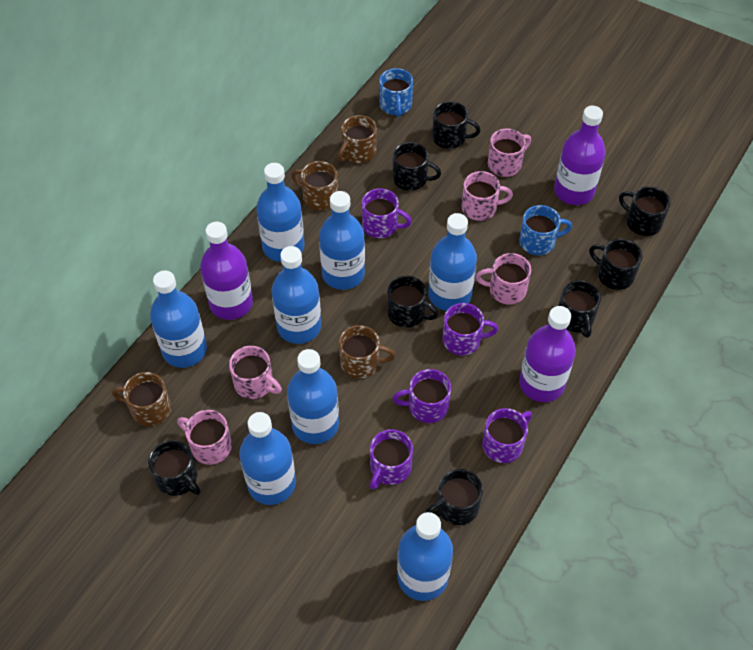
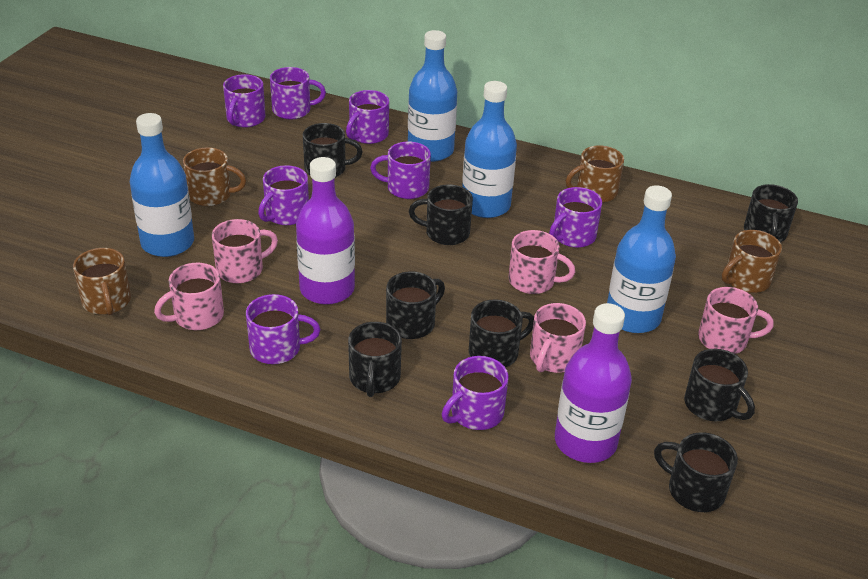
blue bottle: 8 -> 4
blue mug: 2 -> 0
purple bottle: 3 -> 2
purple mug: 5 -> 8

